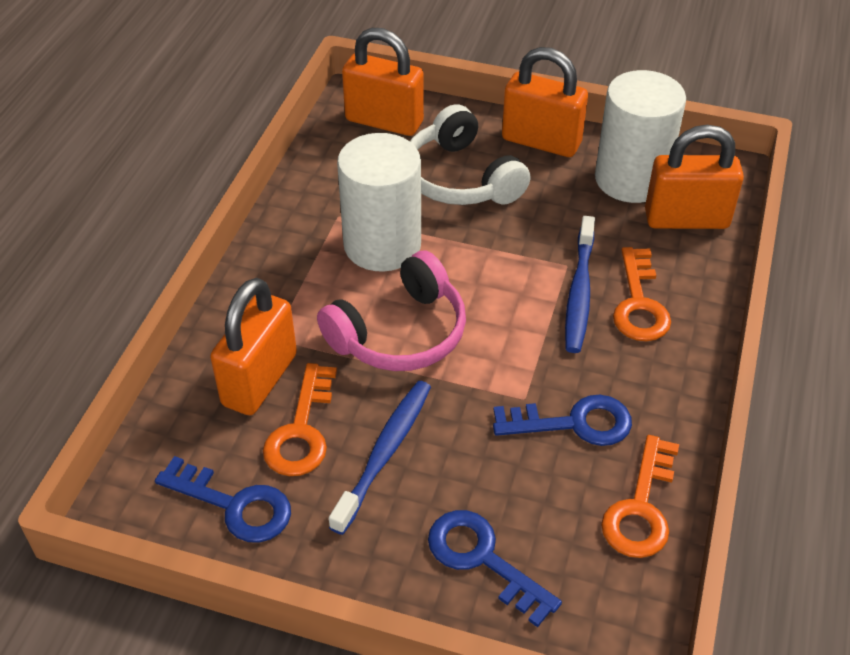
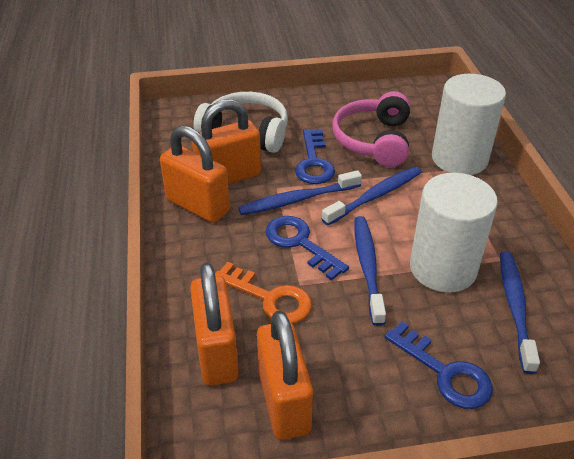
blue toothbrush: 2 -> 4
orange key: 3 -> 1

